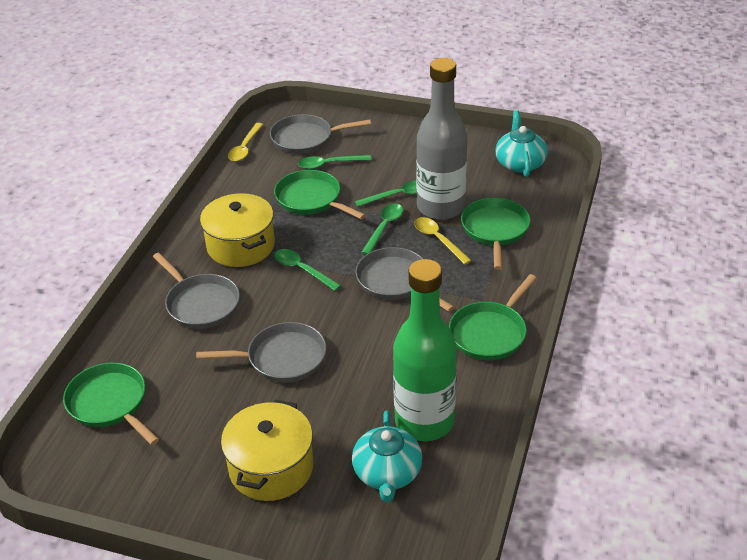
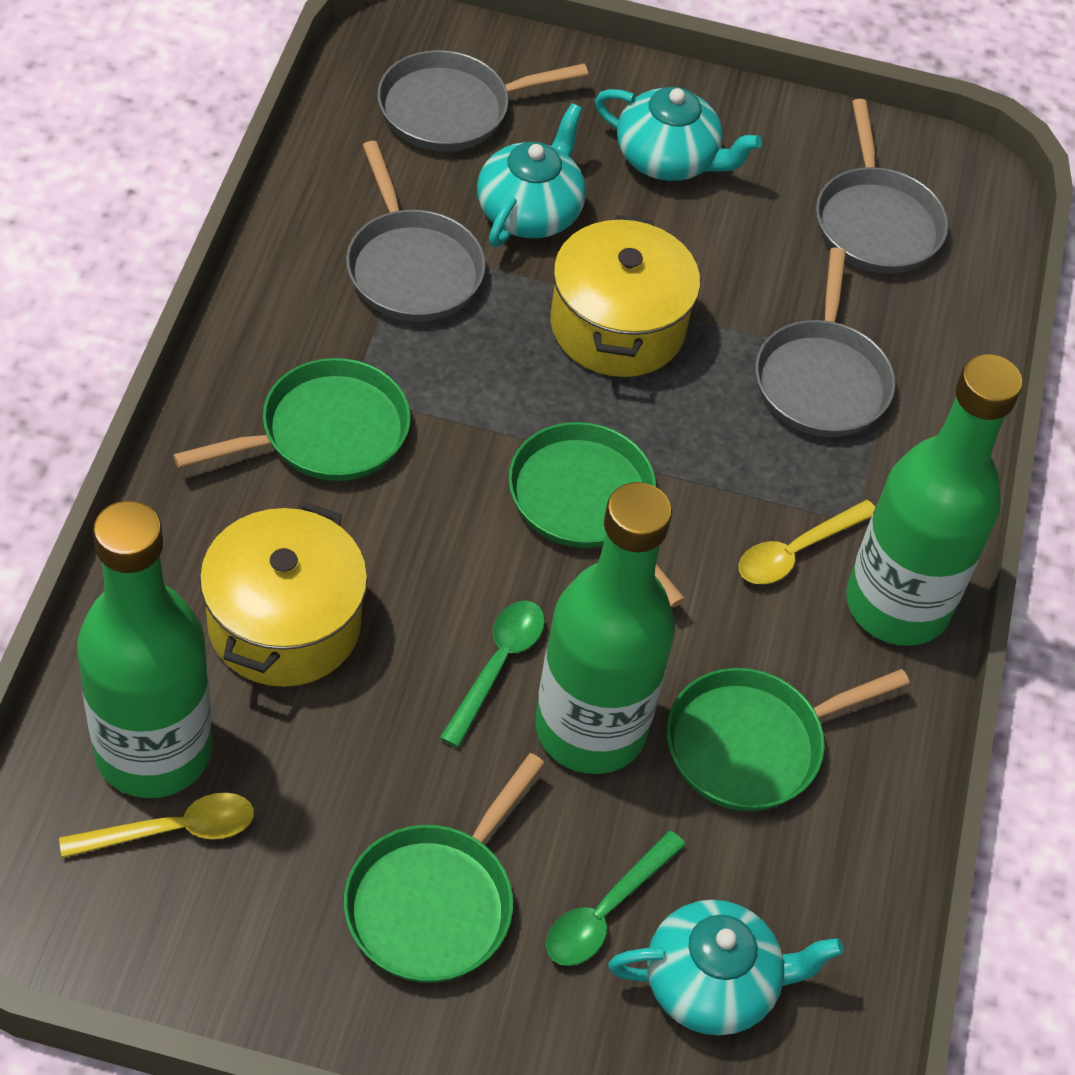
green bottle: 1 -> 3
green spoon: 4 -> 2
grey bottle: 1 -> 0
turquoise teapot: 2 -> 3

